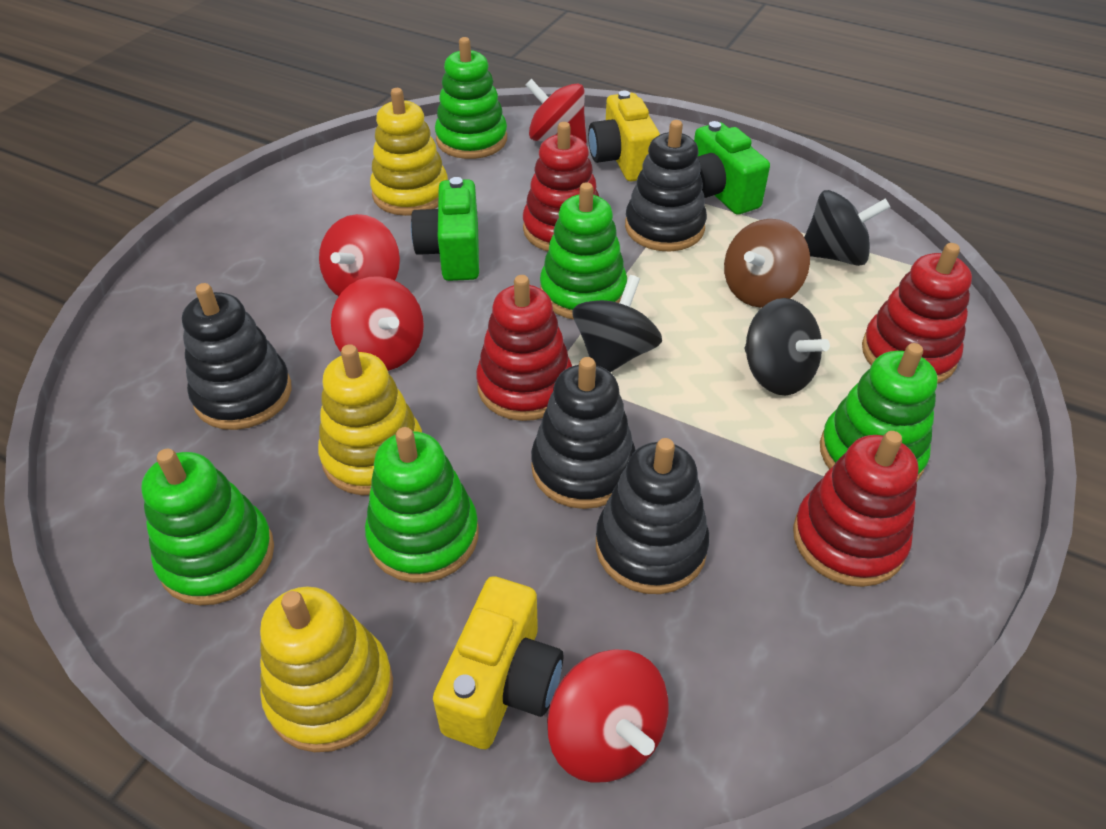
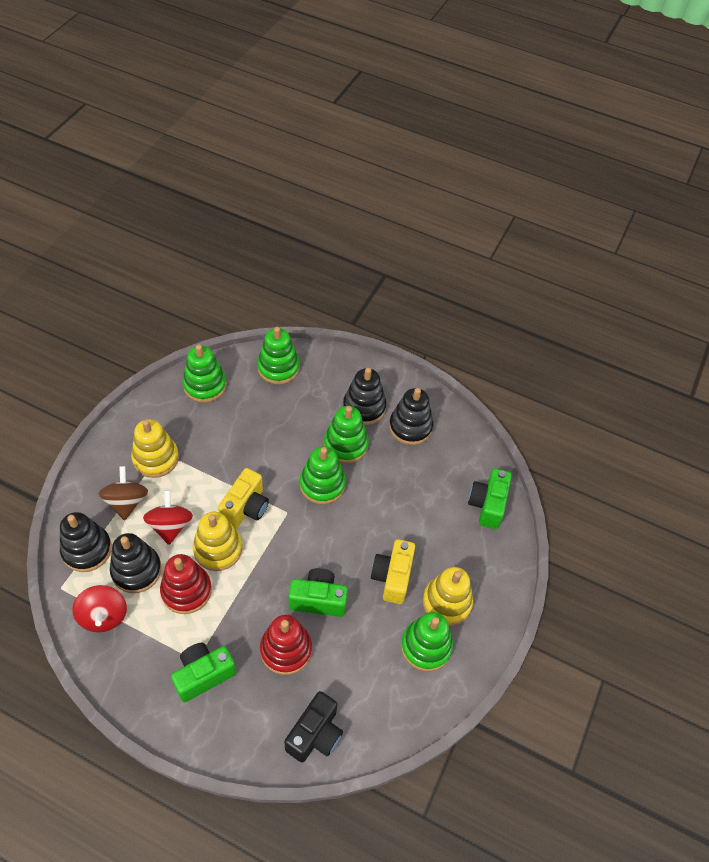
black camera: 0 -> 1
black spinning top: 3 -> 0
green camera: 2 -> 3
red spinning top: 4 -> 2
red stacking toy: 4 -> 2

